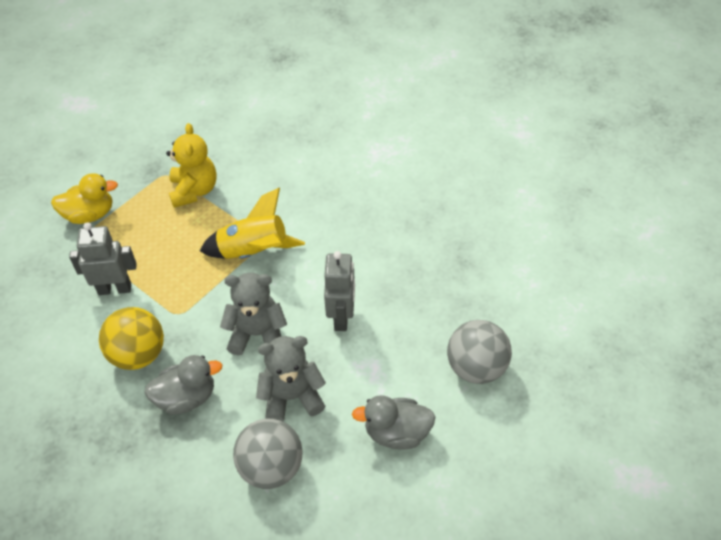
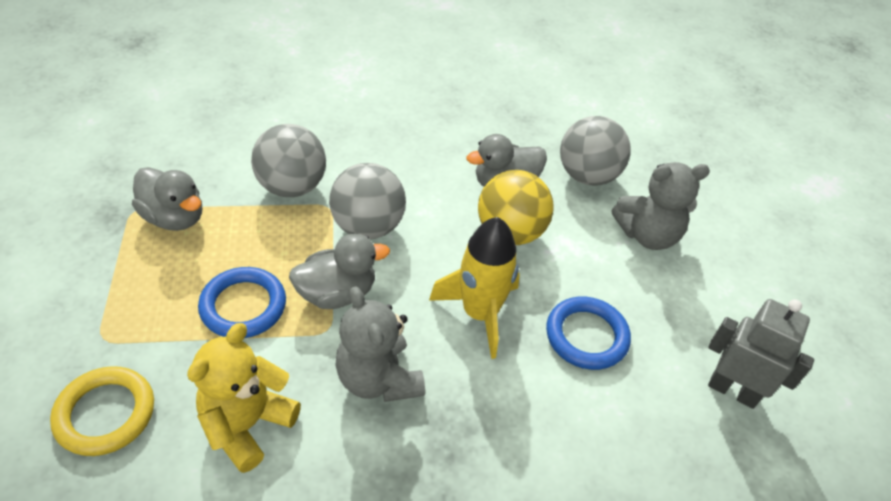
blue ring: 0 -> 2
grey ball: 2 -> 3
grey duck: 2 -> 3
grey robot: 2 -> 1
yellow duck: 1 -> 0
yellow ring: 0 -> 1

